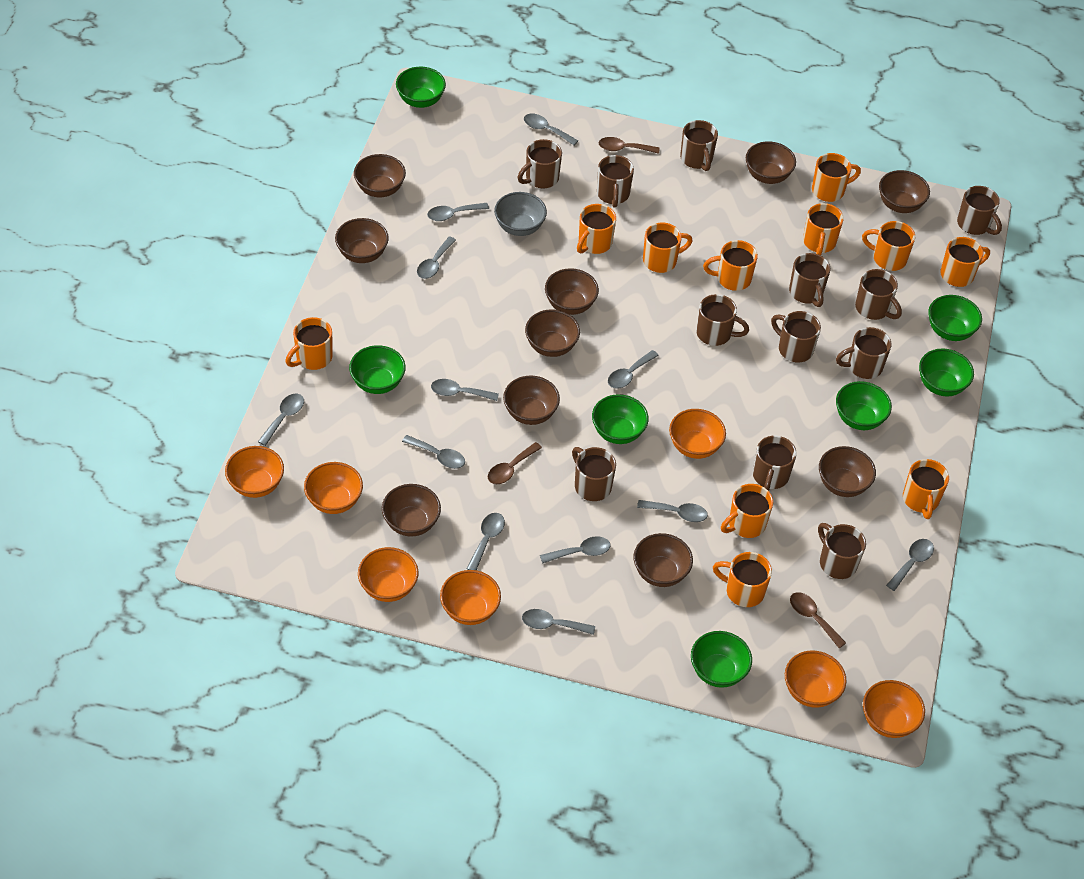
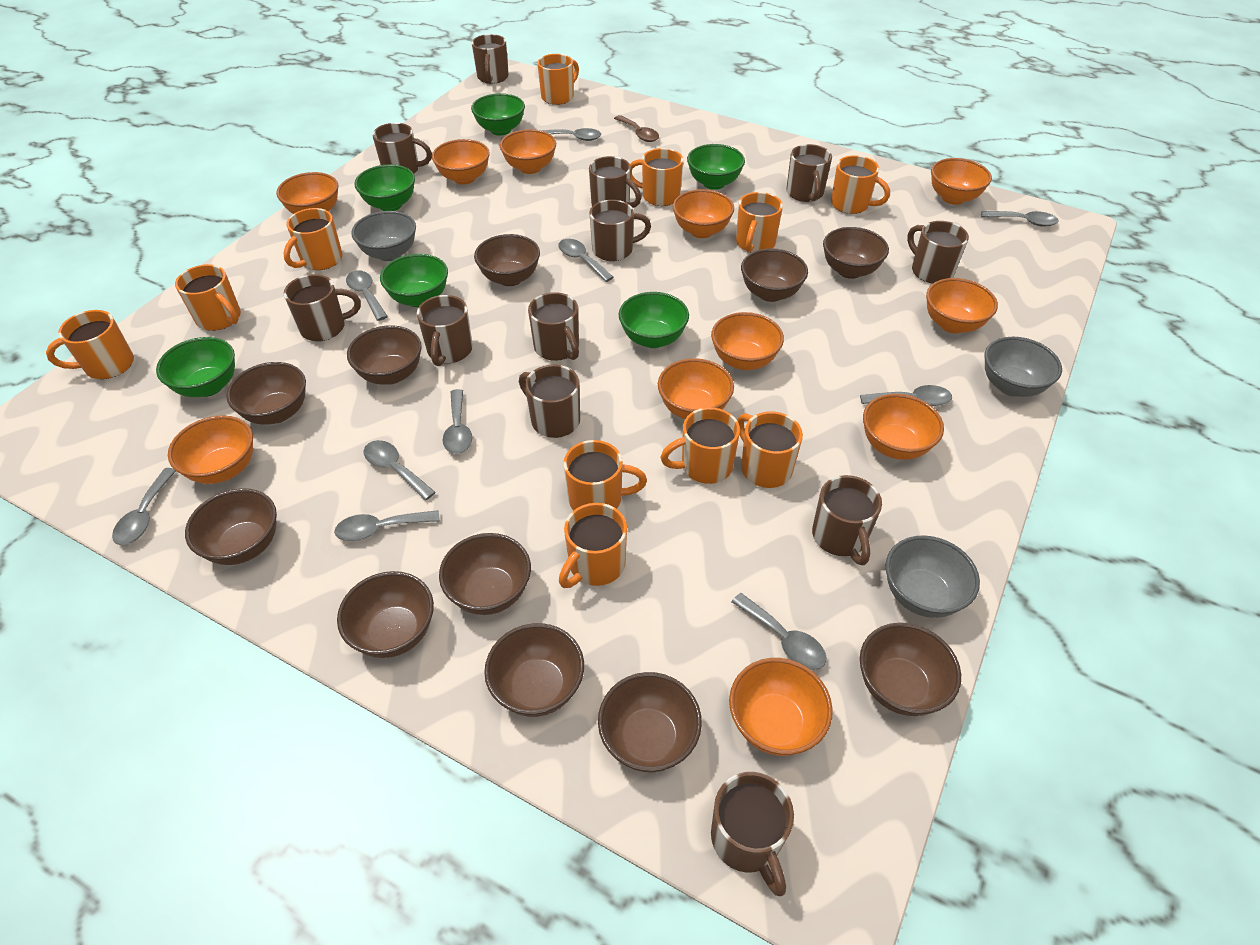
brown bowl: 10 -> 11
brown spoon: 3 -> 1
green bowl: 7 -> 6
grey bowl: 1 -> 3
grey spoon: 12 -> 10
orange bowl: 7 -> 11

